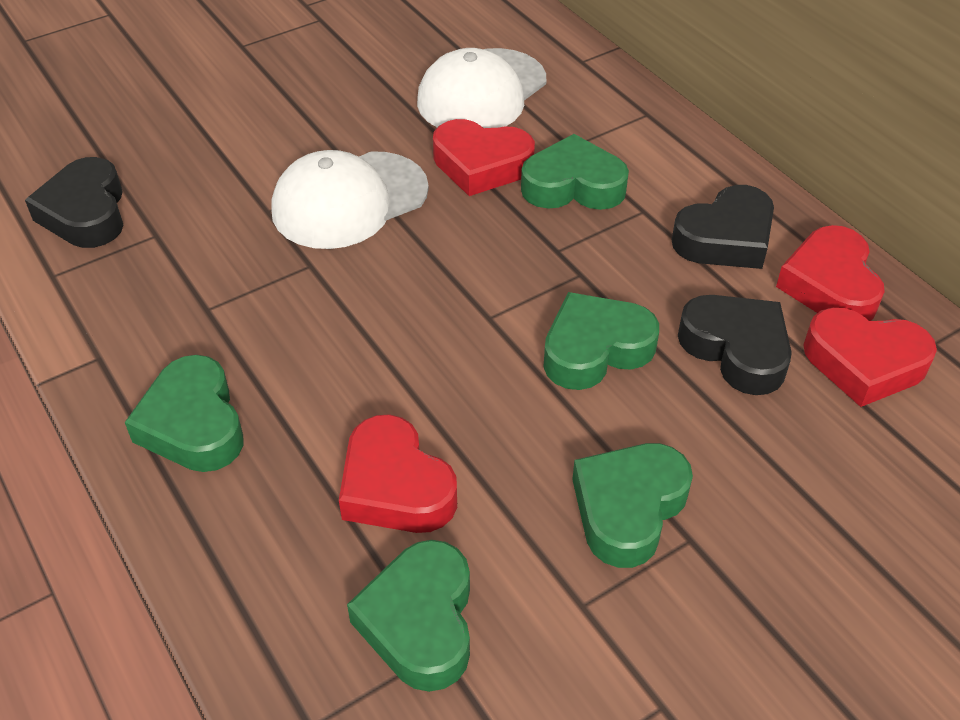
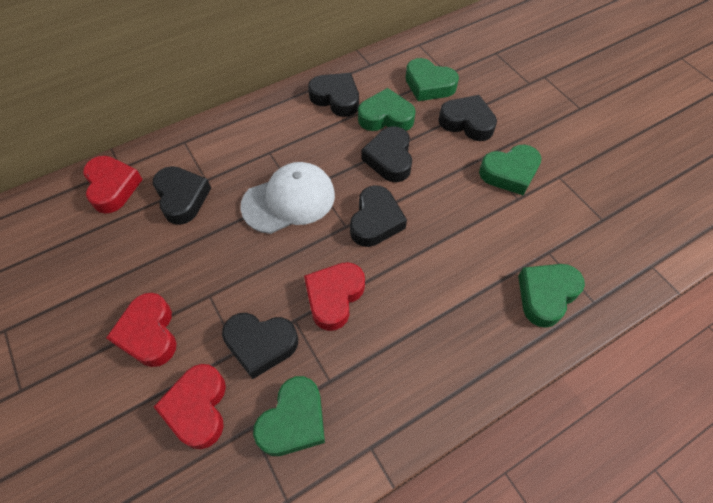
black heart: 3 -> 6
white cap: 2 -> 1

